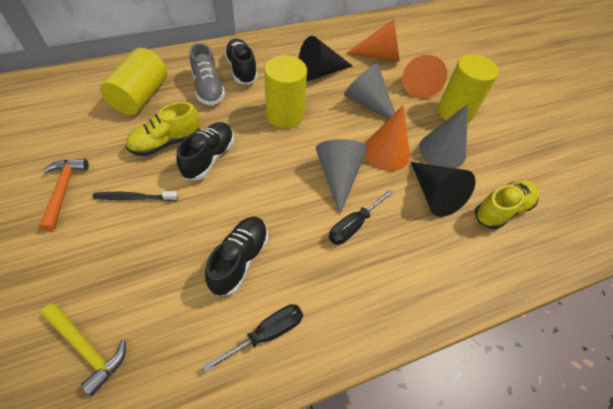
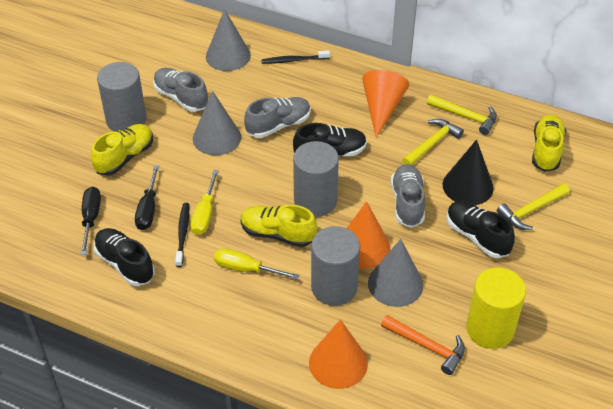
black cone: 2 -> 1
black toothbrush: 1 -> 2
grey cylinder: 0 -> 3
grey shoe: 1 -> 3
yellow cylinder: 3 -> 1
yellow hammer: 1 -> 3
yellow screwdriver: 0 -> 2
yellow shoe: 2 -> 3

